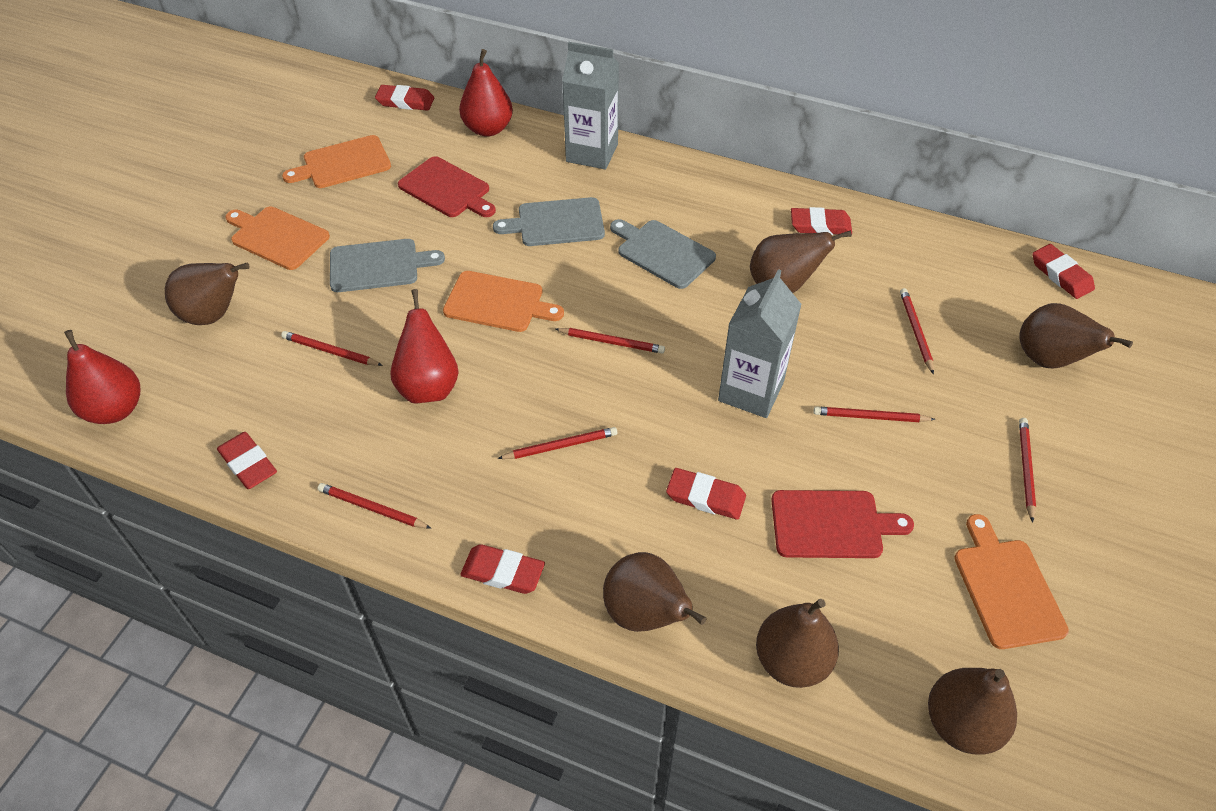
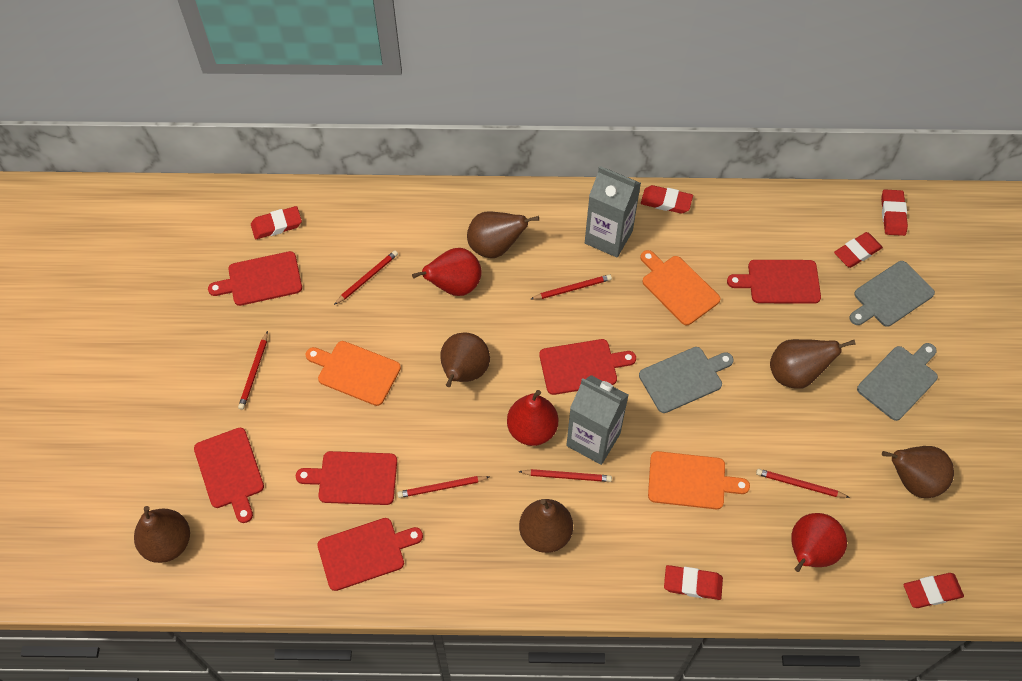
orange cutting board: 4 -> 3
red cutting board: 2 -> 6
red pencil: 7 -> 6

